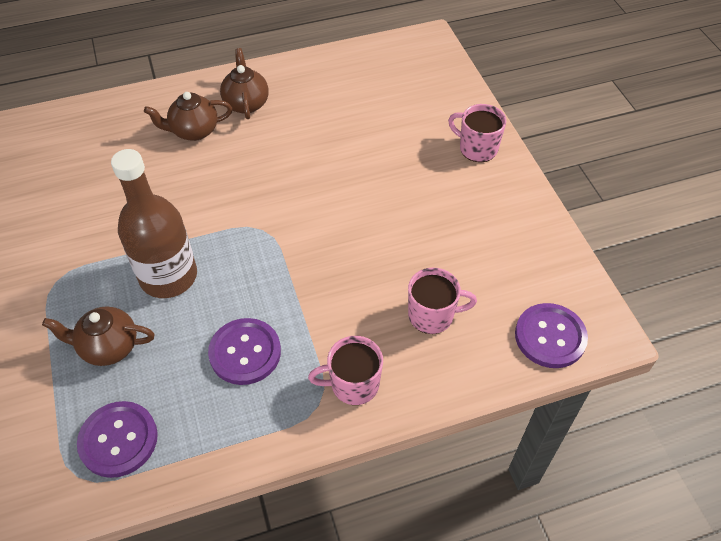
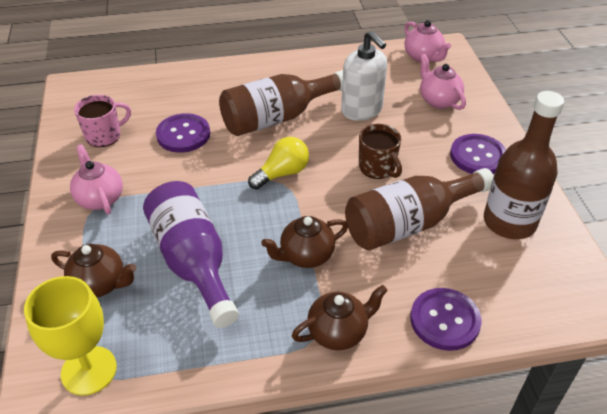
brown bottle: 1 -> 3
brown mug: 0 -> 1
pink mug: 3 -> 1
pink teapot: 0 -> 3
purple bottle: 0 -> 1
white soap dispenser: 0 -> 1
yellow goblet: 0 -> 1
yellow light bulb: 0 -> 1

